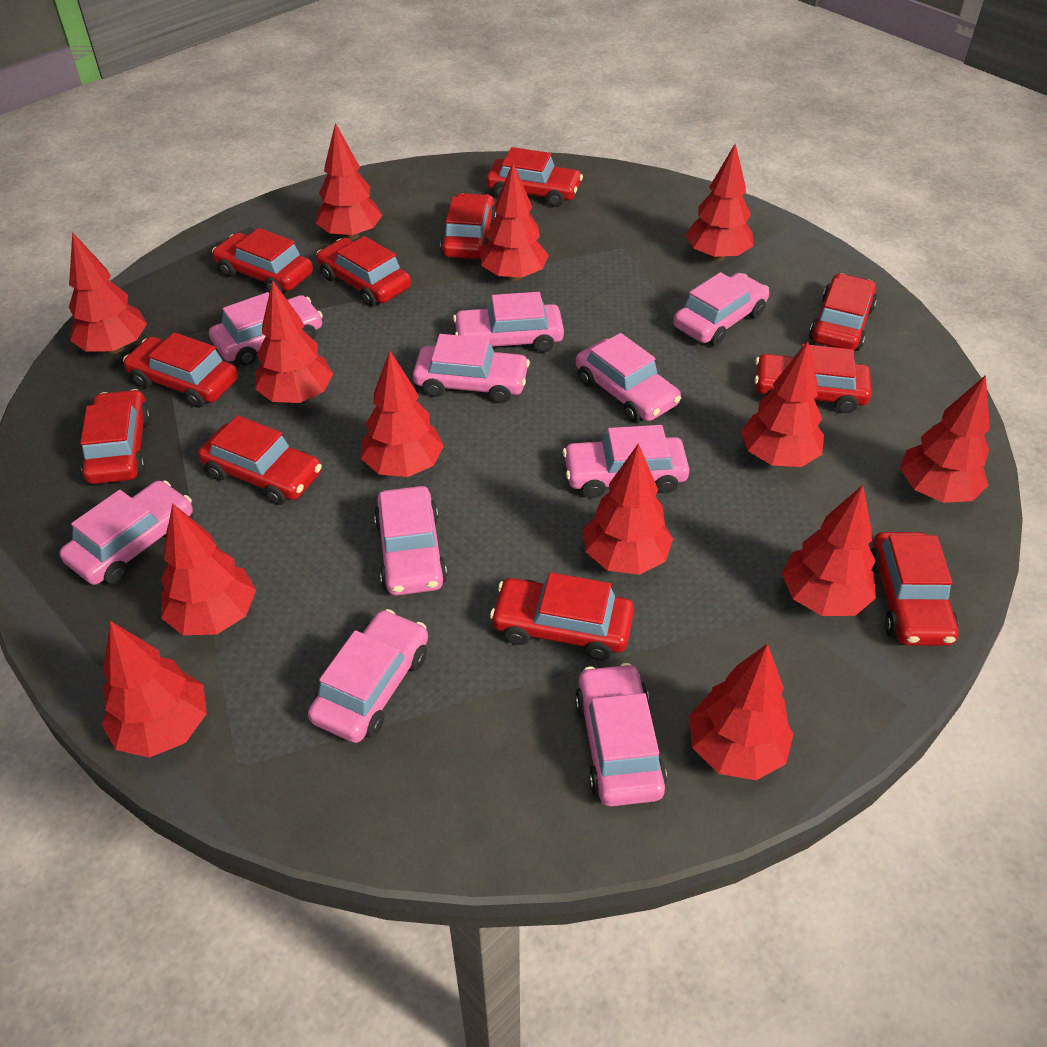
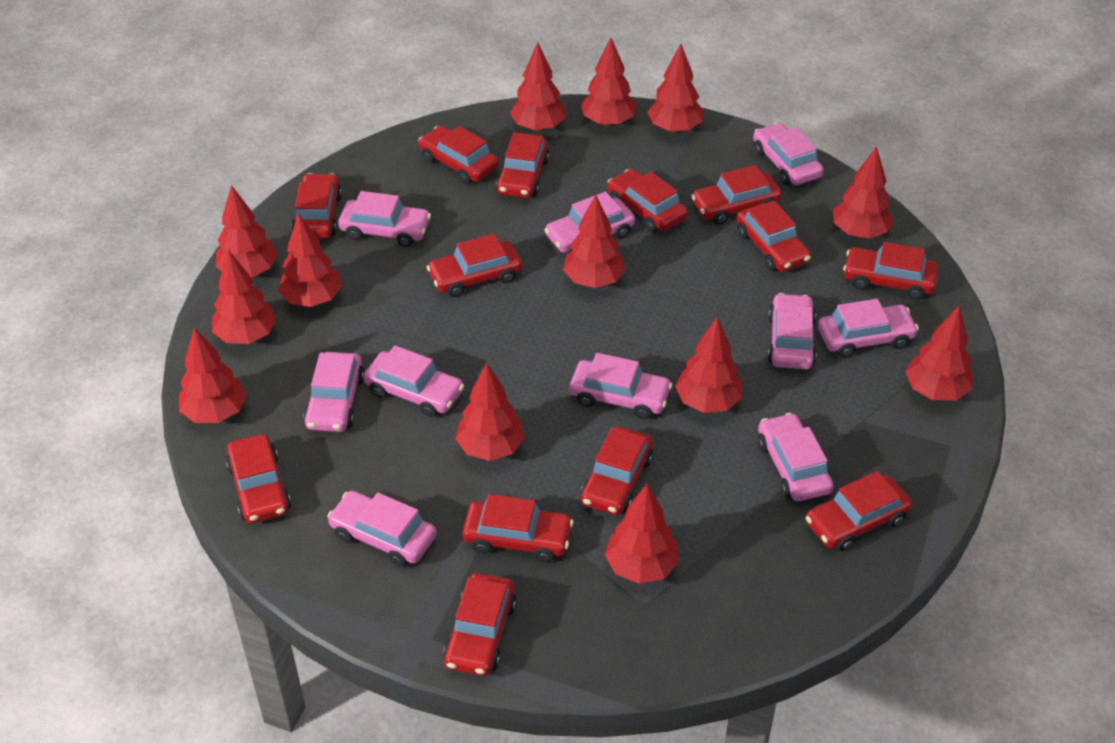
red car: 11 -> 13

